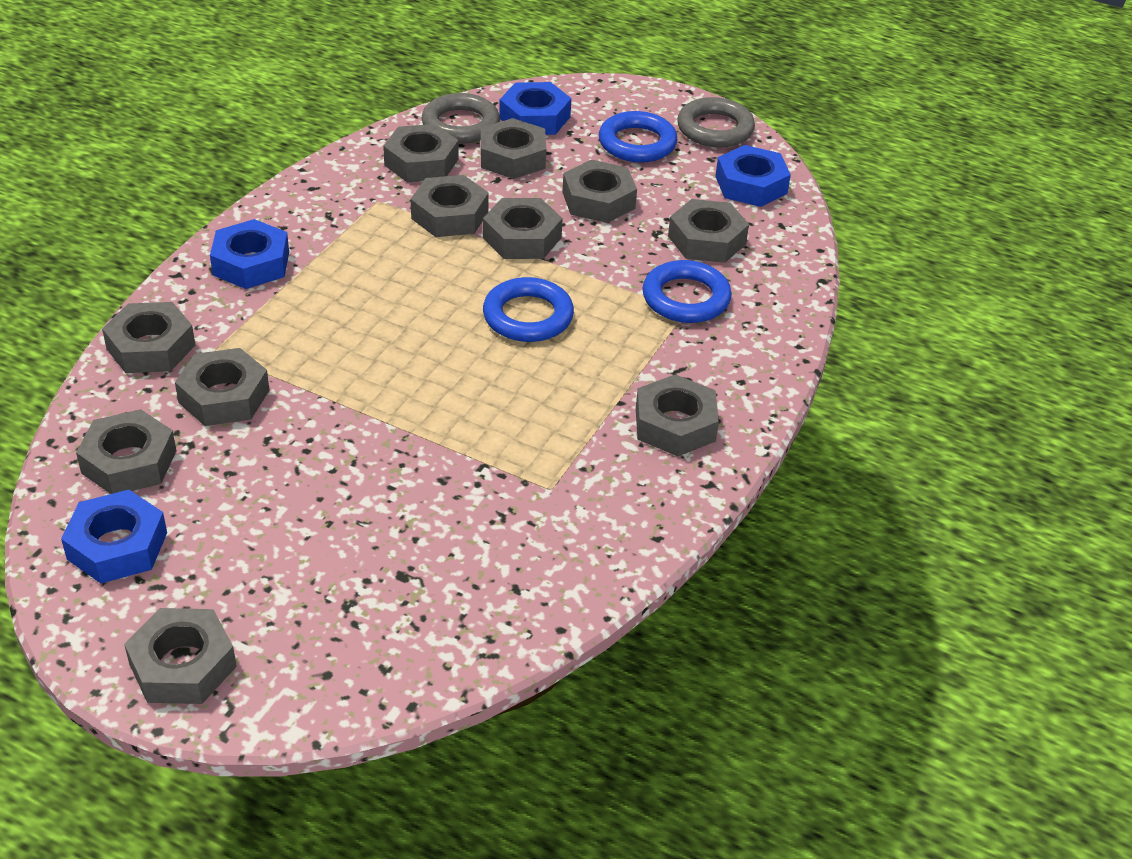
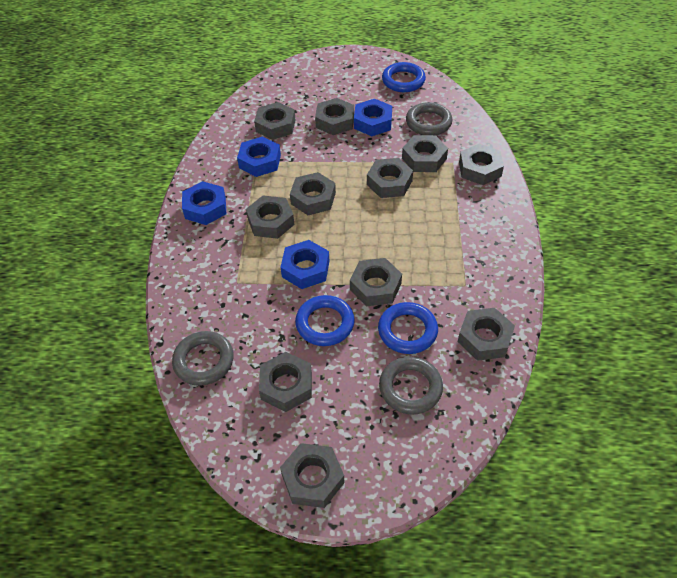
grey ring: 2 -> 3

